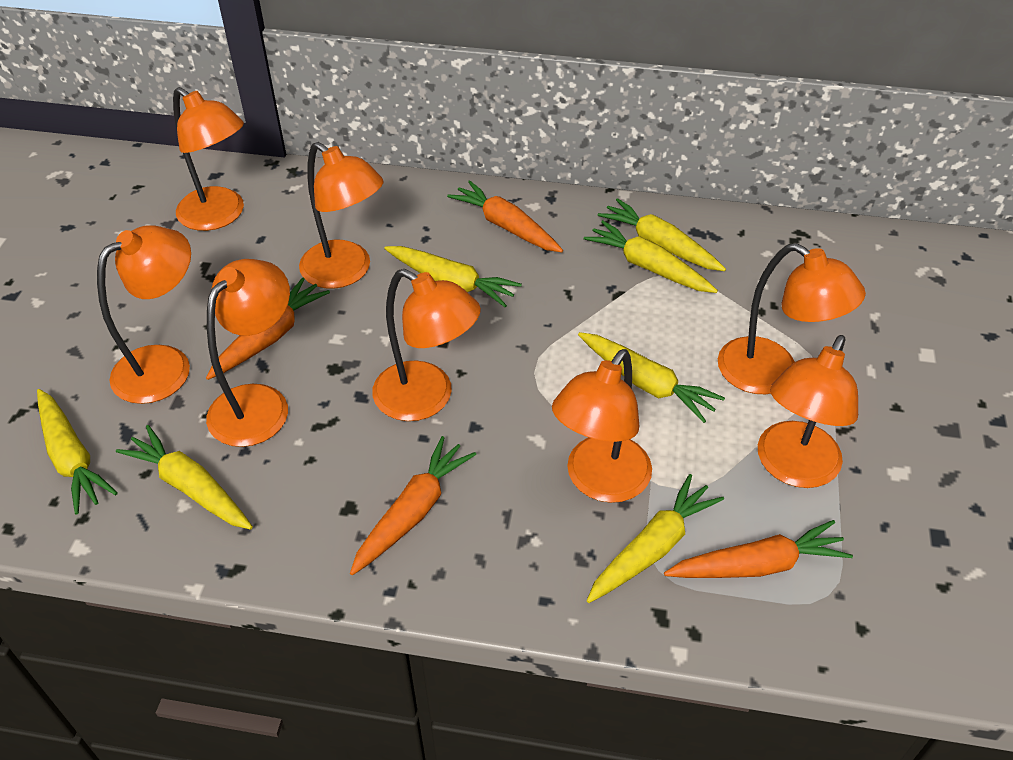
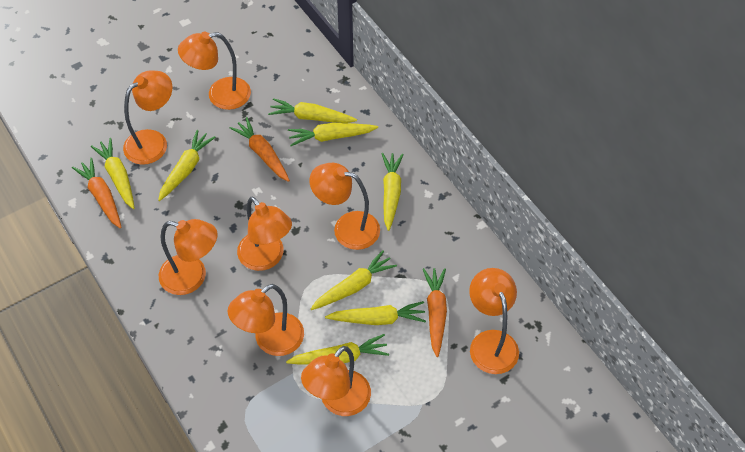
orange carrot: 4 -> 3
yellow carrot: 7 -> 8

